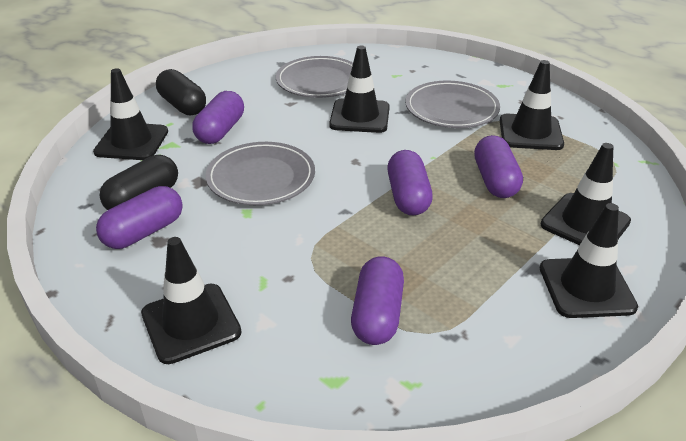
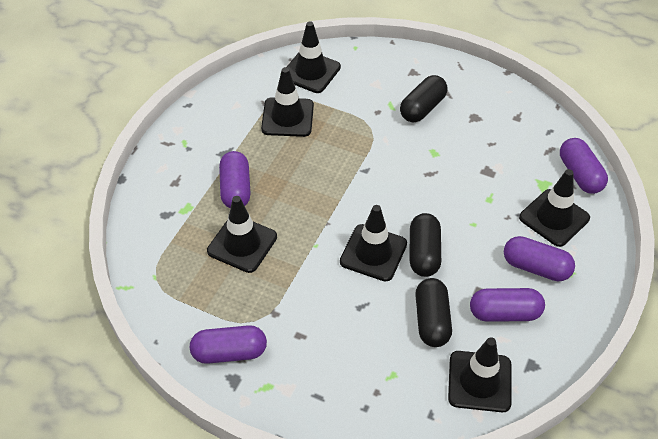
black capsule: 2 -> 3
grey plate: 3 -> 0

